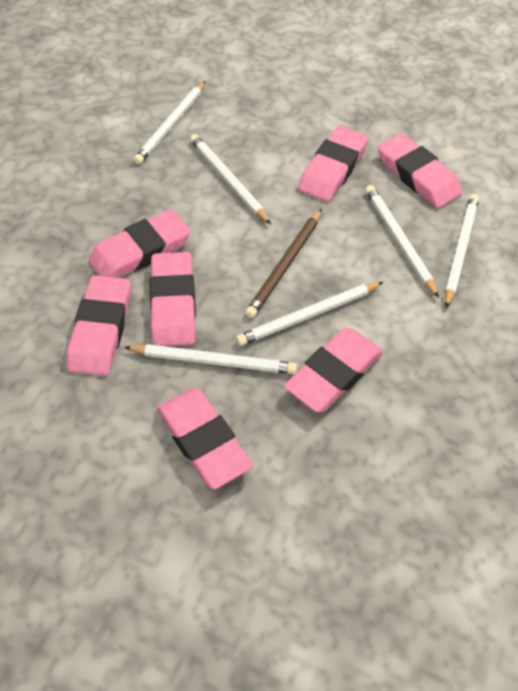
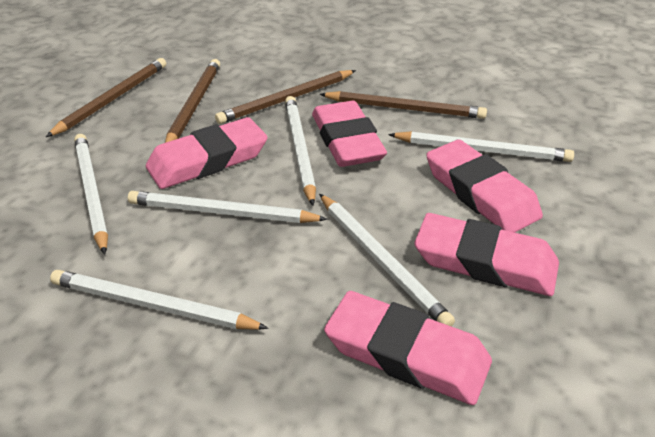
brown pencil: 1 -> 4
pink eraser: 7 -> 5

